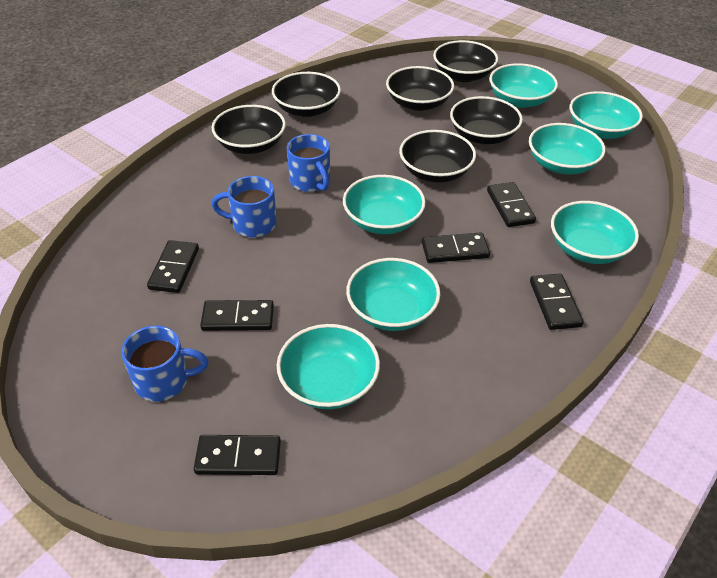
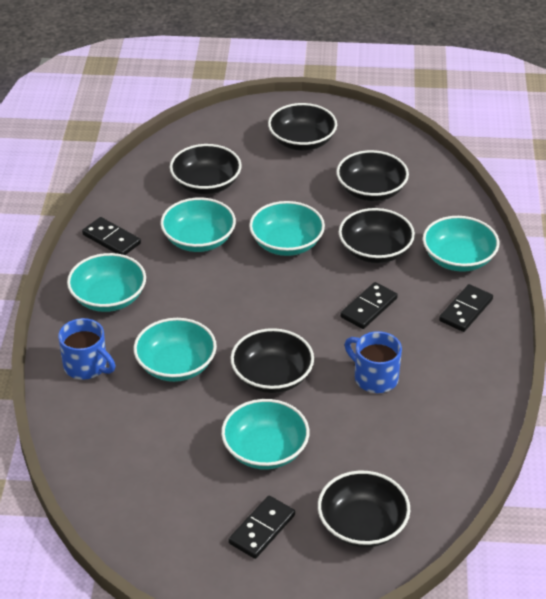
black domino: 6 -> 4
blue mug: 3 -> 2
turquoise bowl: 7 -> 6

